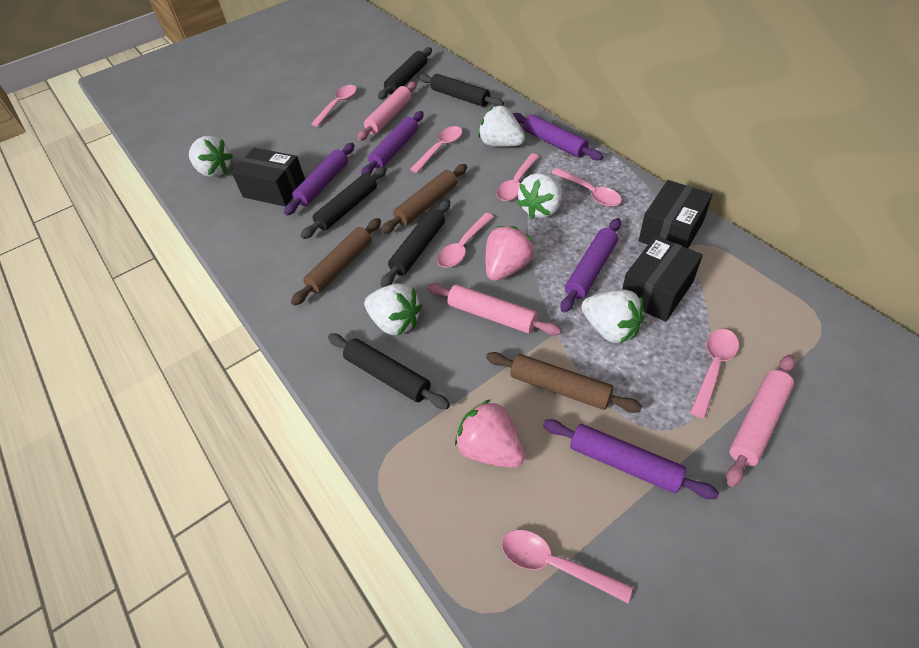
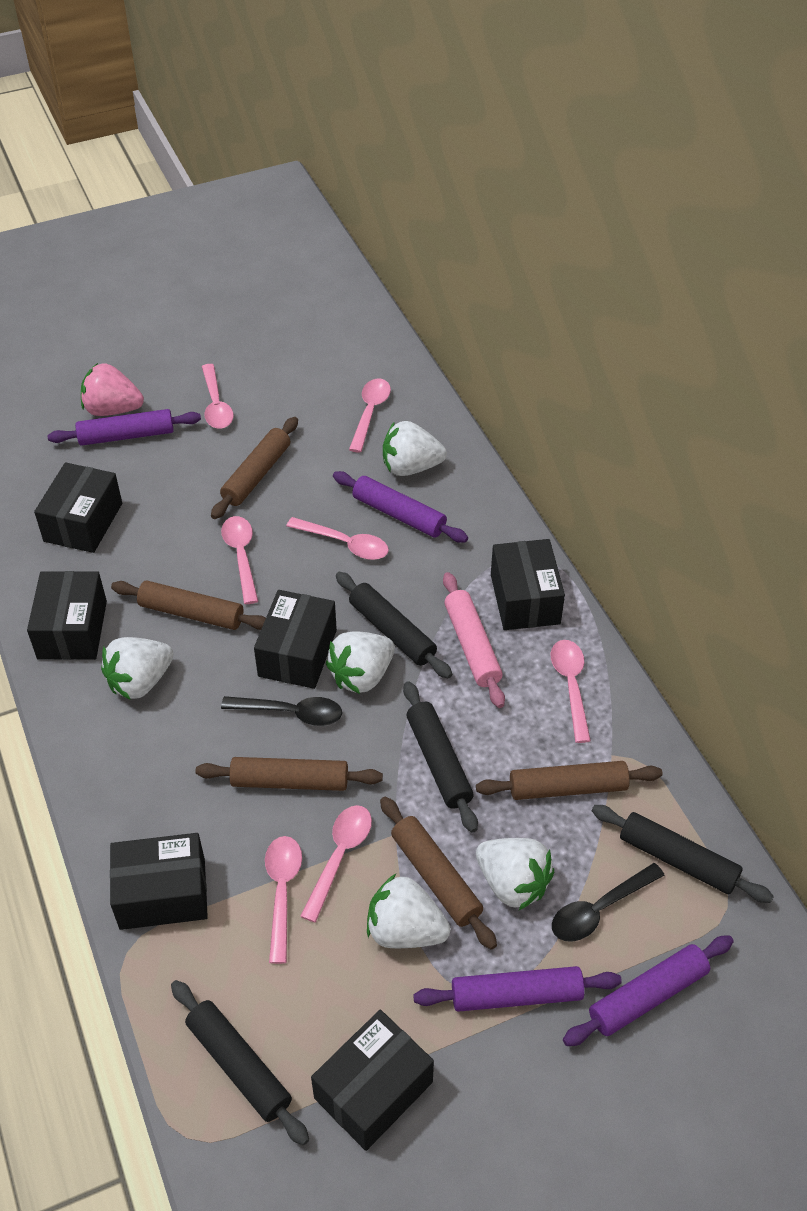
black box: 3 -> 6
black rolling pin: 5 -> 4
black spoon: 0 -> 2
brown rolling pin: 3 -> 5
pink rolling pin: 3 -> 1
pink strawberry: 2 -> 1
purple rolling pin: 5 -> 4

